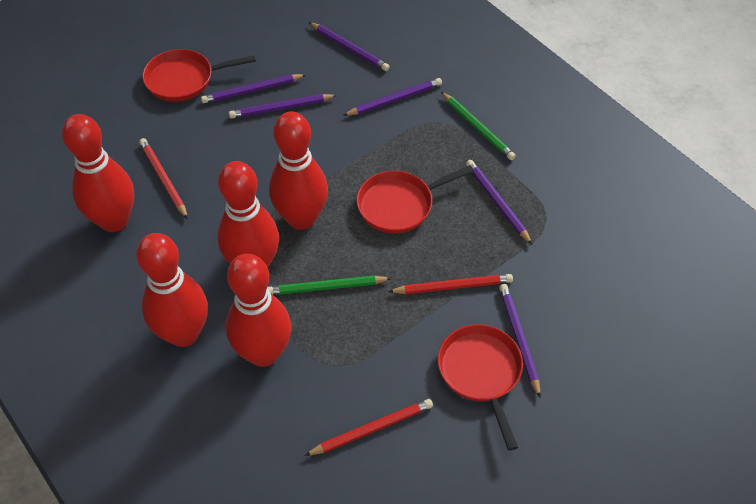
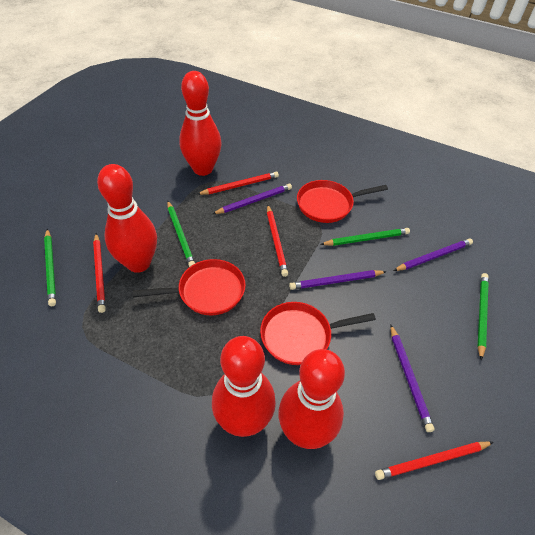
green pencil: 2 -> 4
purple pencil: 6 -> 4
red bowling pin: 5 -> 4
red pencil: 3 -> 4

